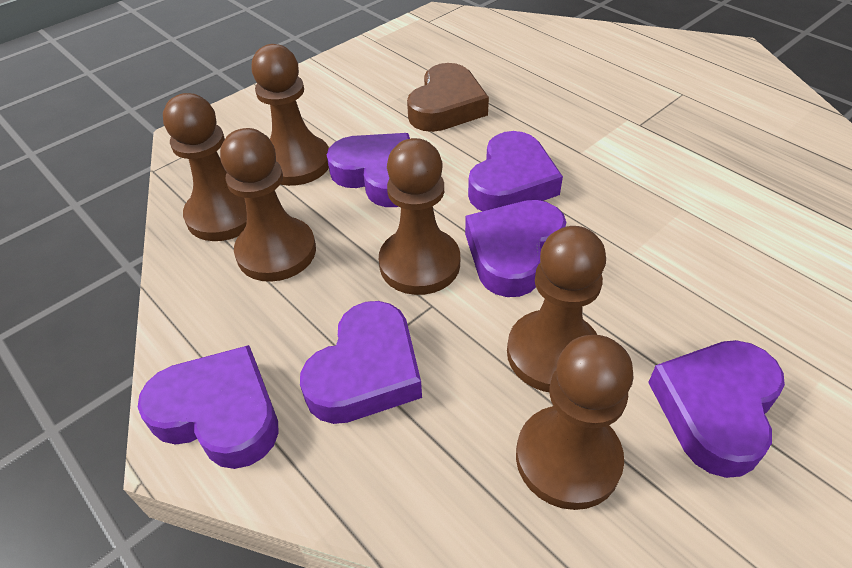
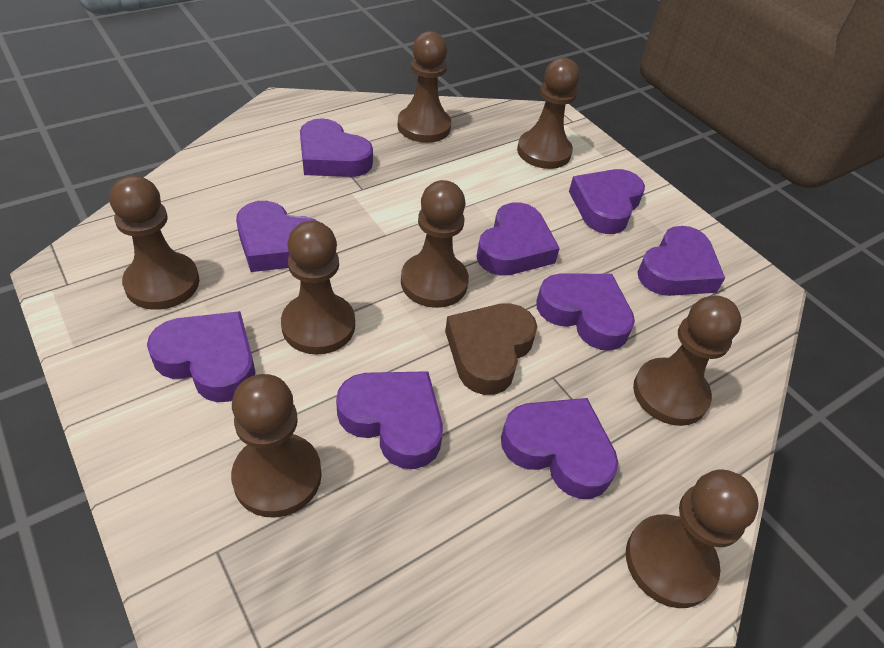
brown pawn: 6 -> 8
purple heart: 6 -> 9

